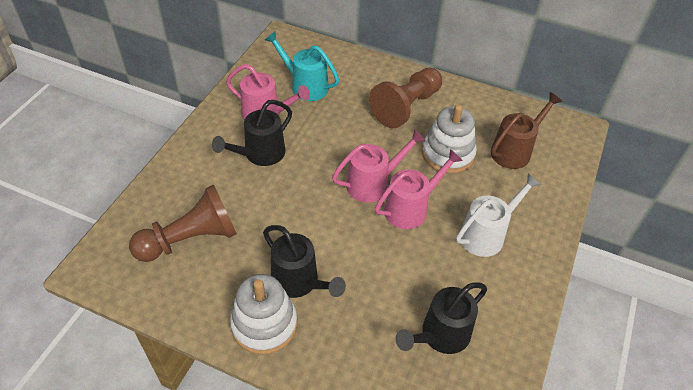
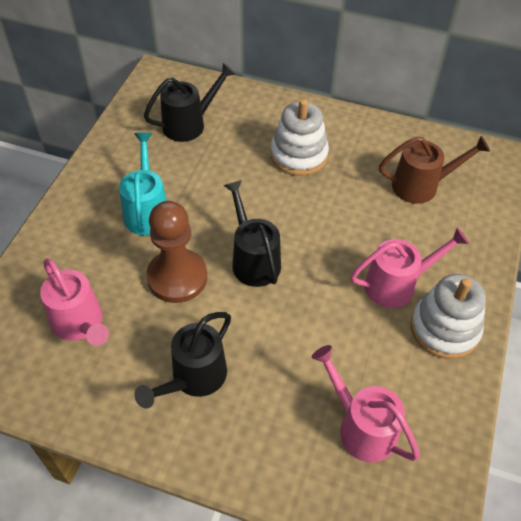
brown pawn: 2 -> 1
white watering can: 1 -> 0

